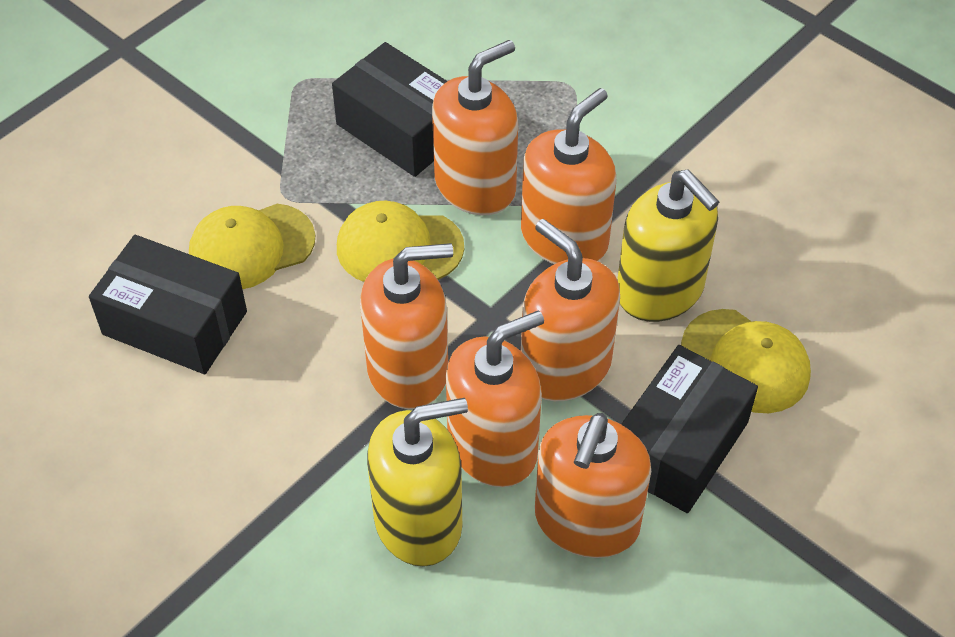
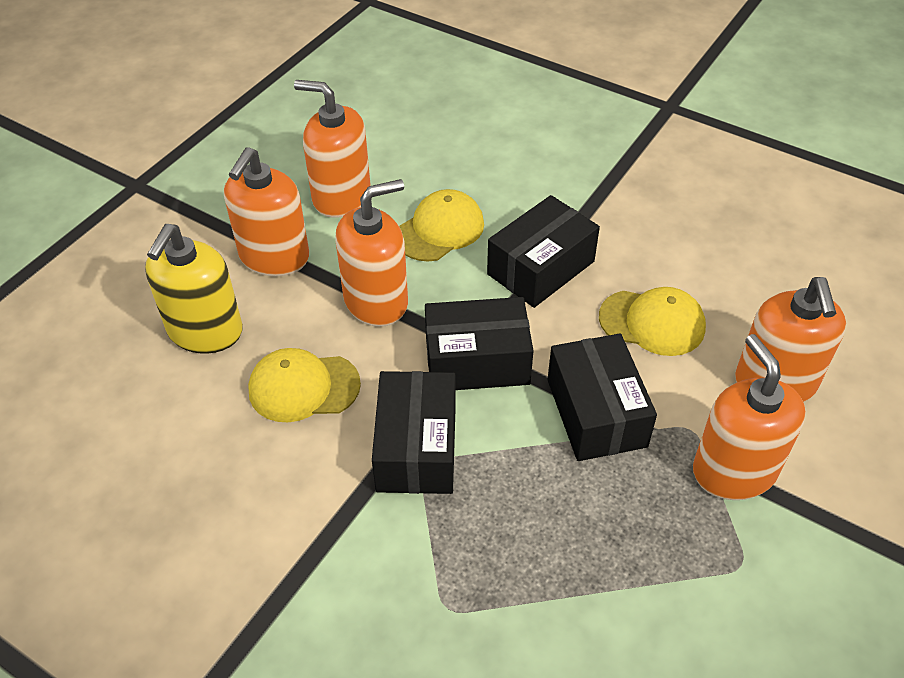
black box: 3 -> 4
orange soap dispenser: 6 -> 5
yellow soap dispenser: 2 -> 1

